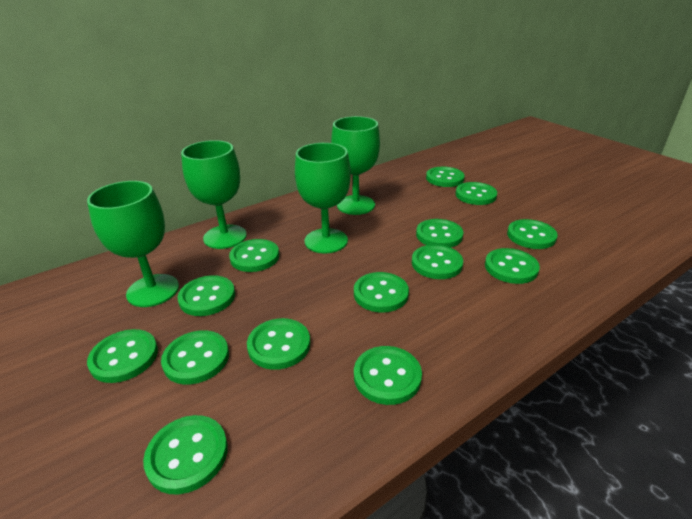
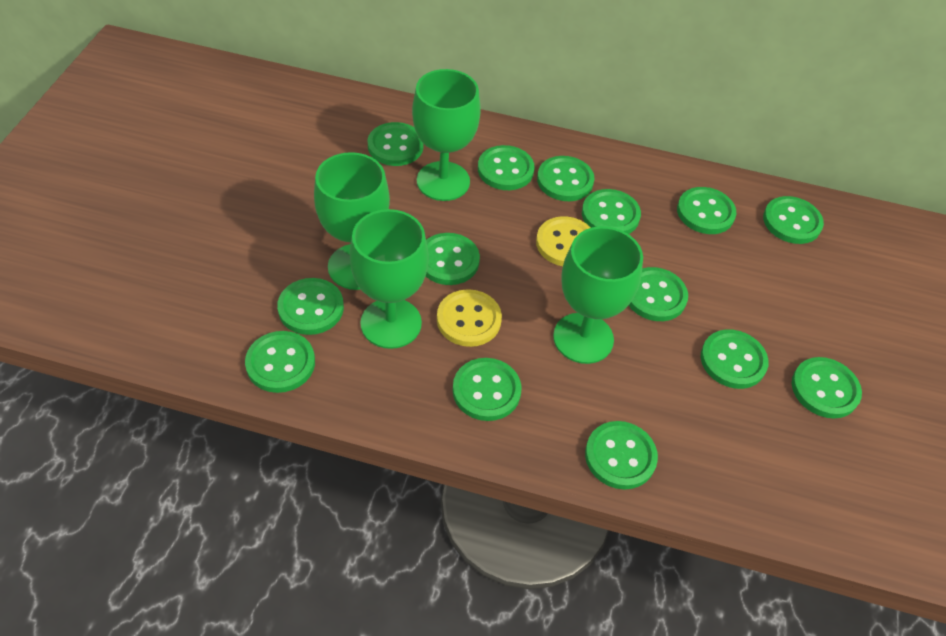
yellow button: 0 -> 2

